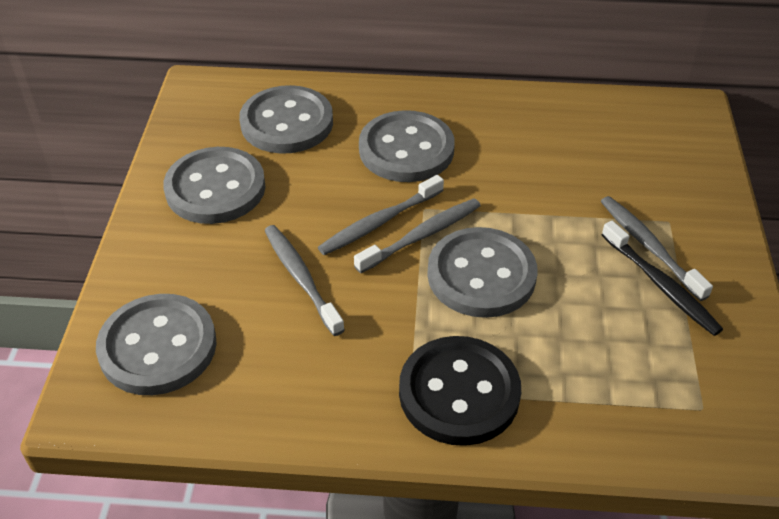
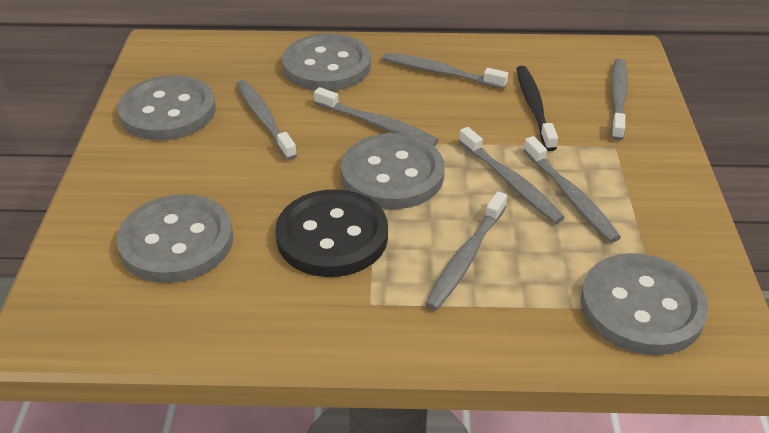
grey toothbrush: 4 -> 7

